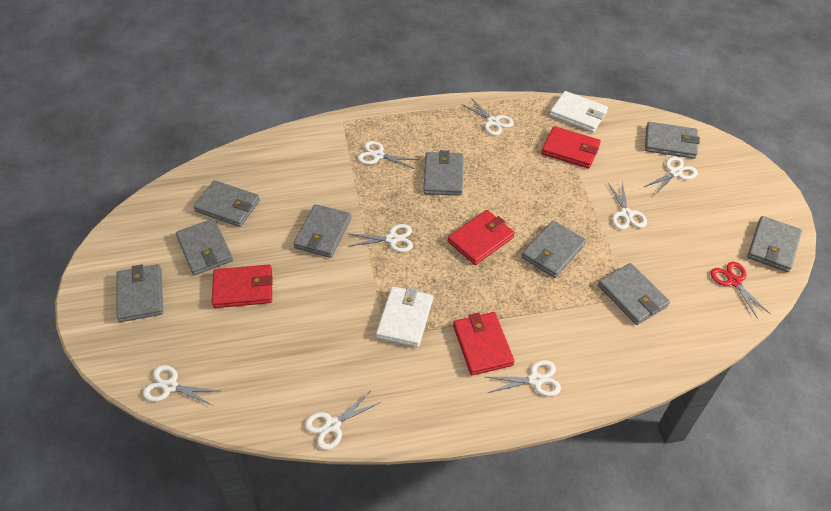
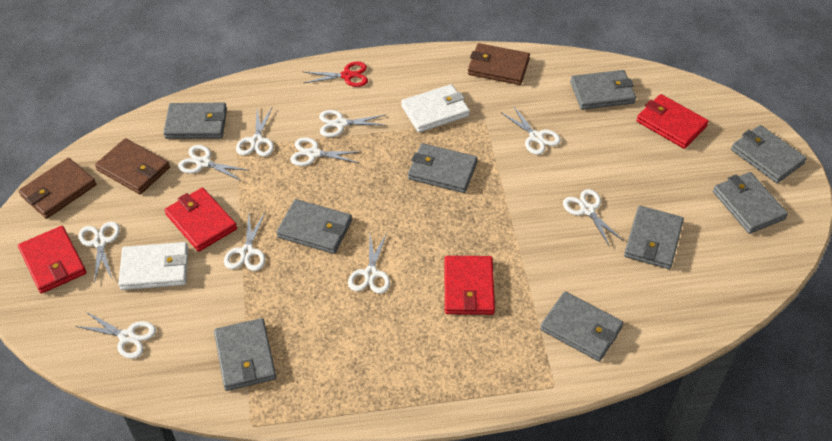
brown wallet: 0 -> 3
white scissors: 8 -> 10

